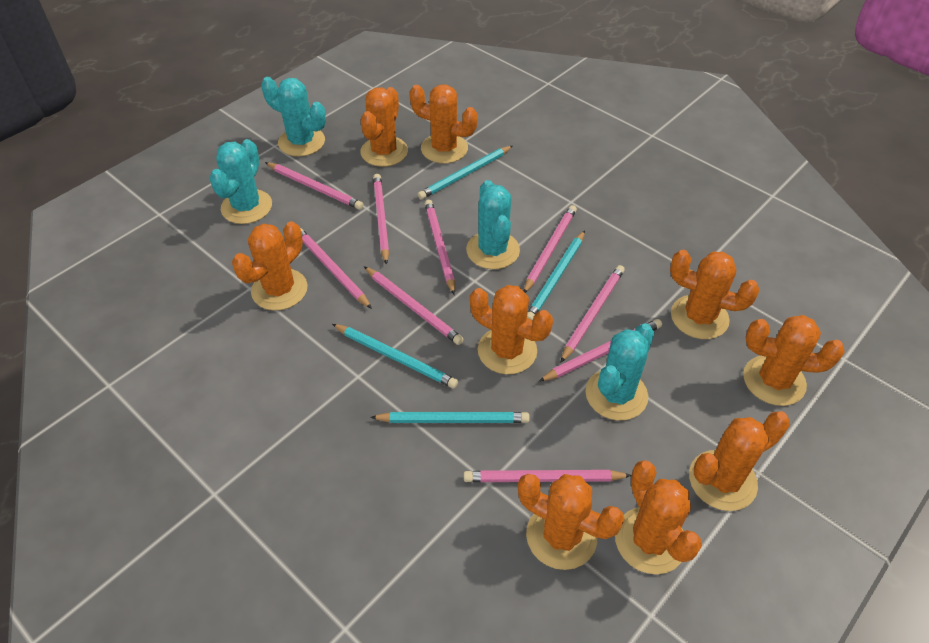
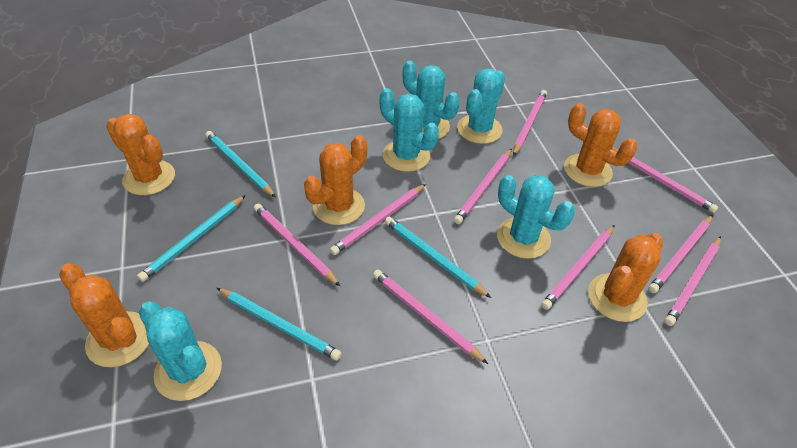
orange cactus: 9 -> 5
turquoise cactus: 4 -> 5

